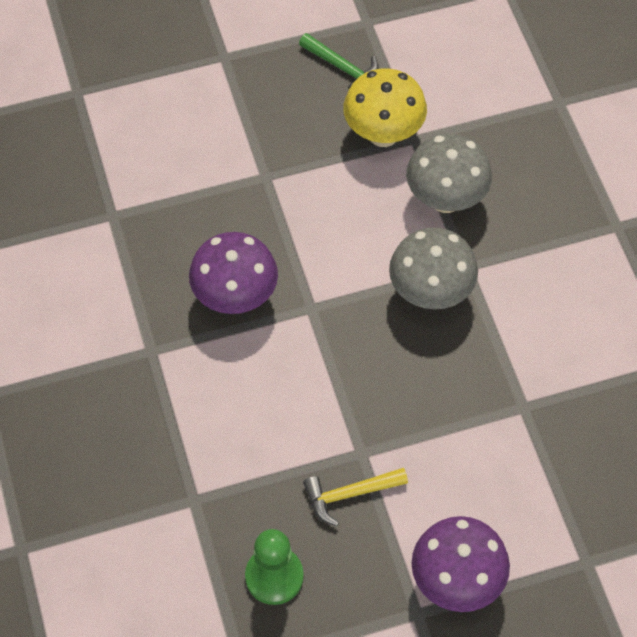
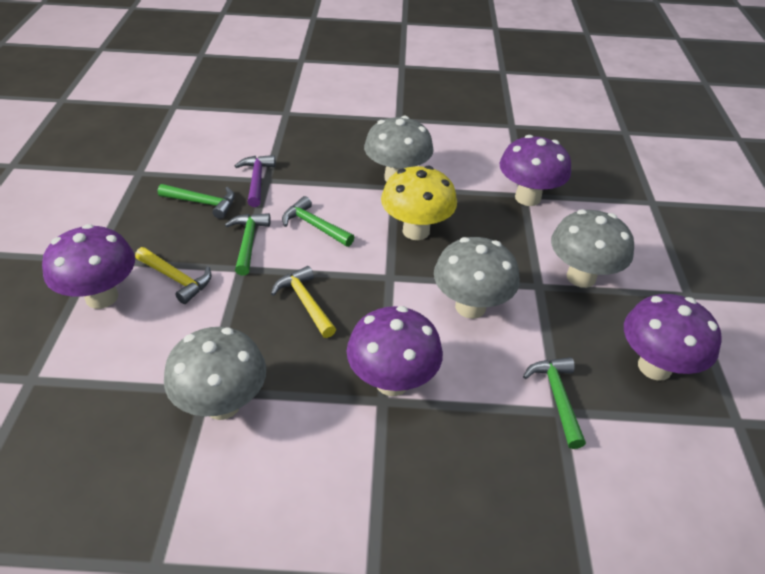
green hammer: 1 -> 4
green pawn: 1 -> 0
grey mushroom: 2 -> 4
purple hammer: 0 -> 1
purple mushroom: 2 -> 4
yellow hammer: 1 -> 2

